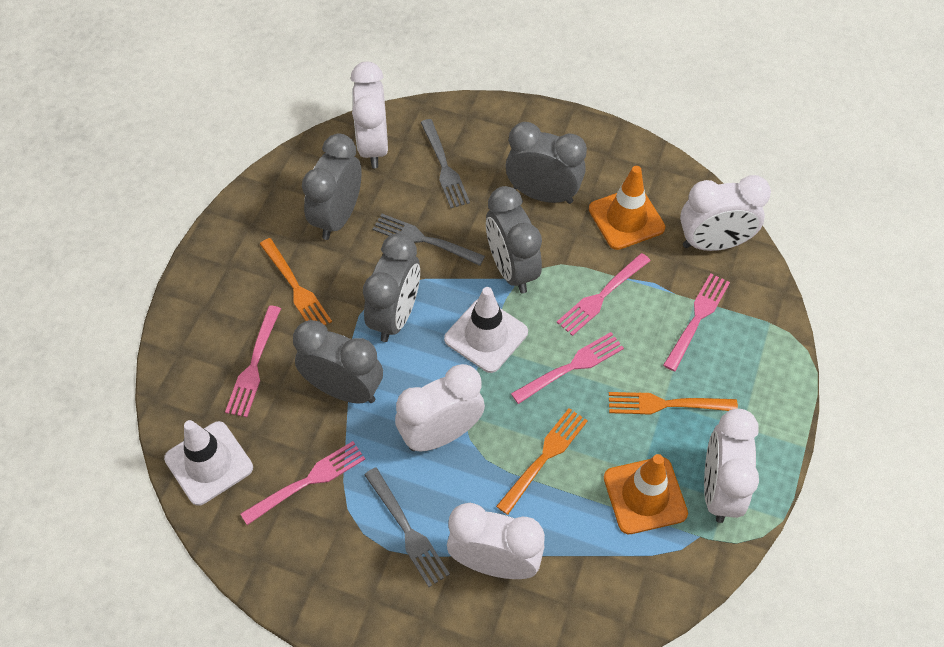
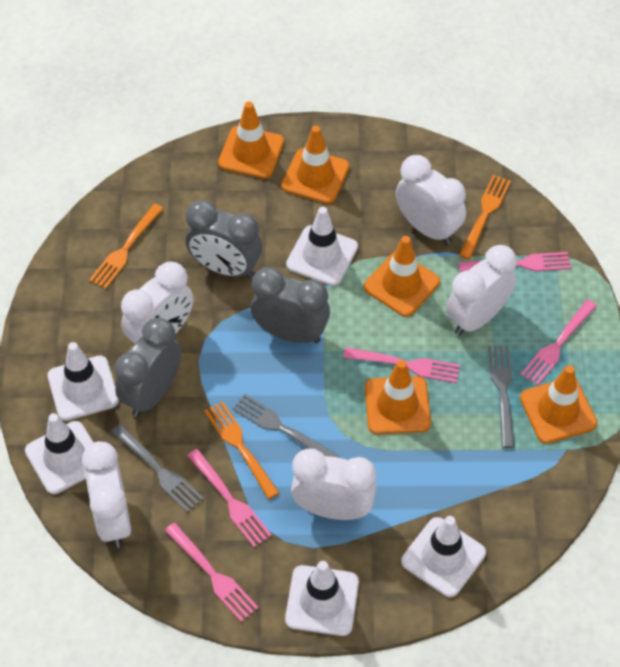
grey clock: 5 -> 3
orange traffic cone: 2 -> 5
white traffic cone: 2 -> 5

